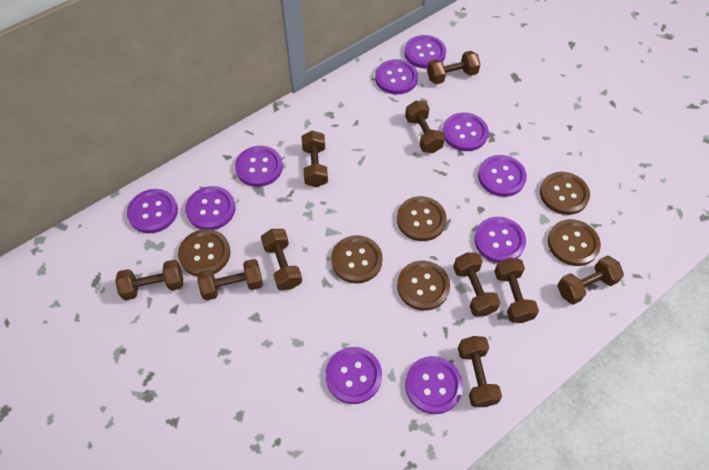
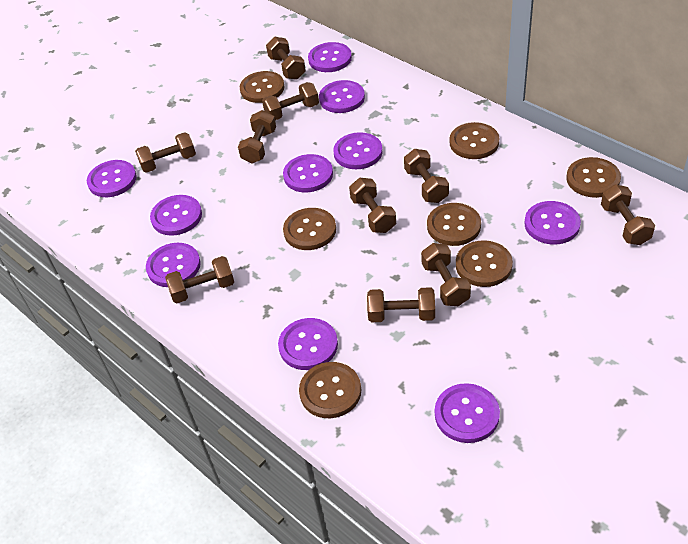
brown button: 6 -> 7

